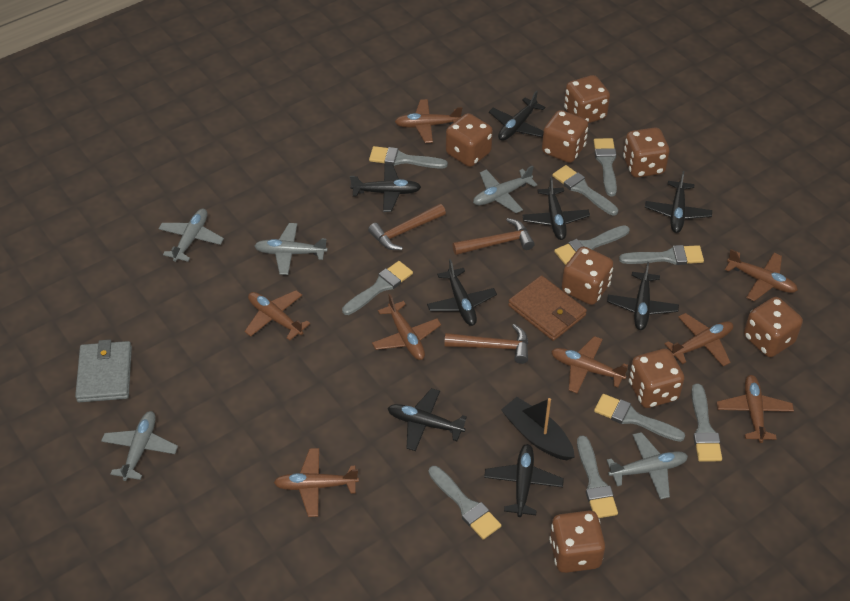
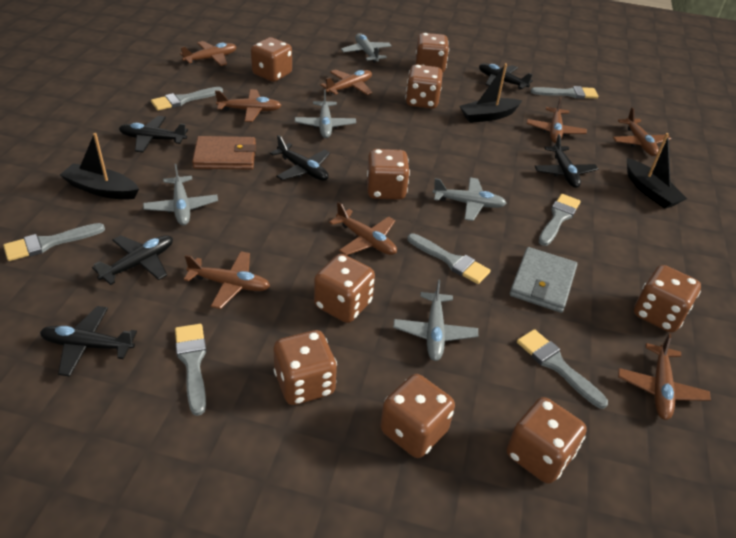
black boat: 1 -> 3
black plane: 8 -> 6
brown dice: 8 -> 9
brown hammer: 3 -> 0
grey brush: 10 -> 7

